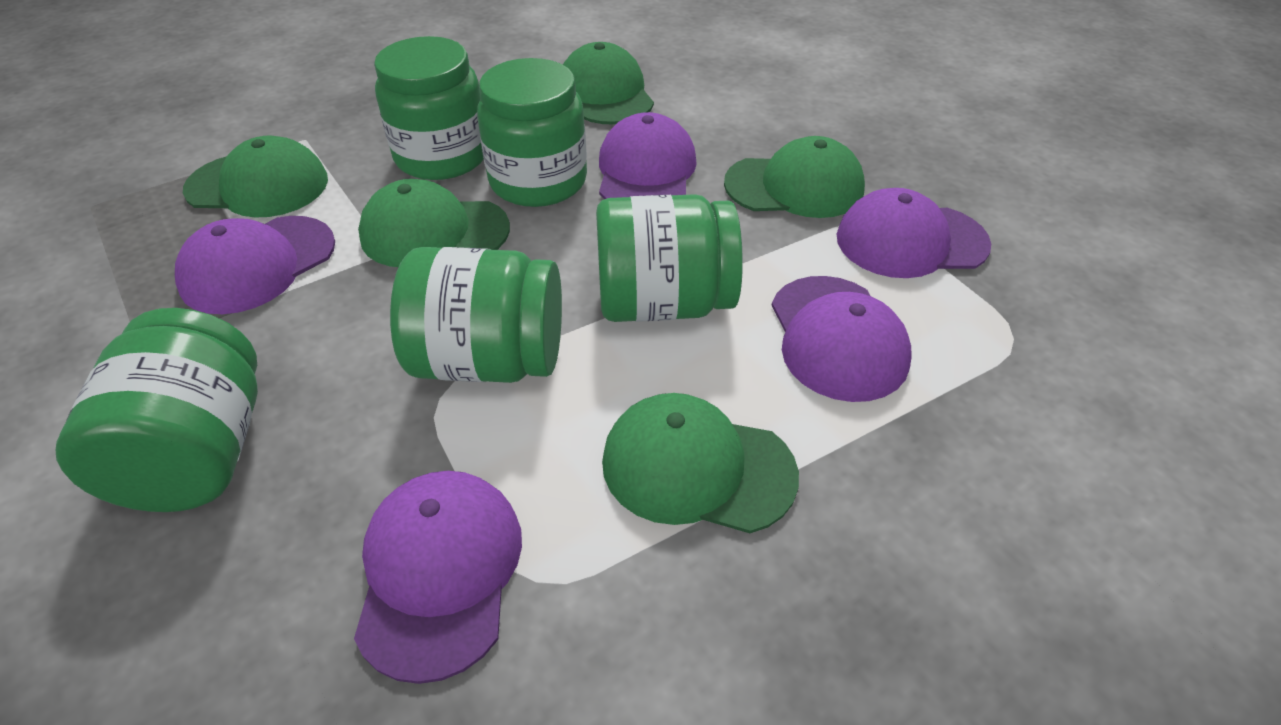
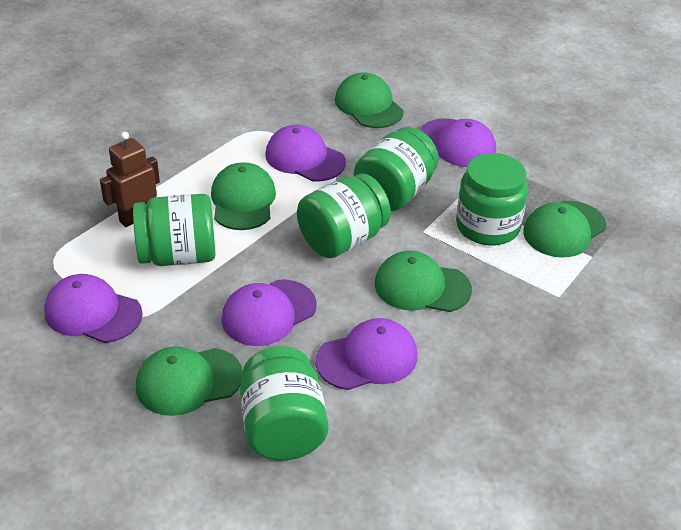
brown robot: 0 -> 1

